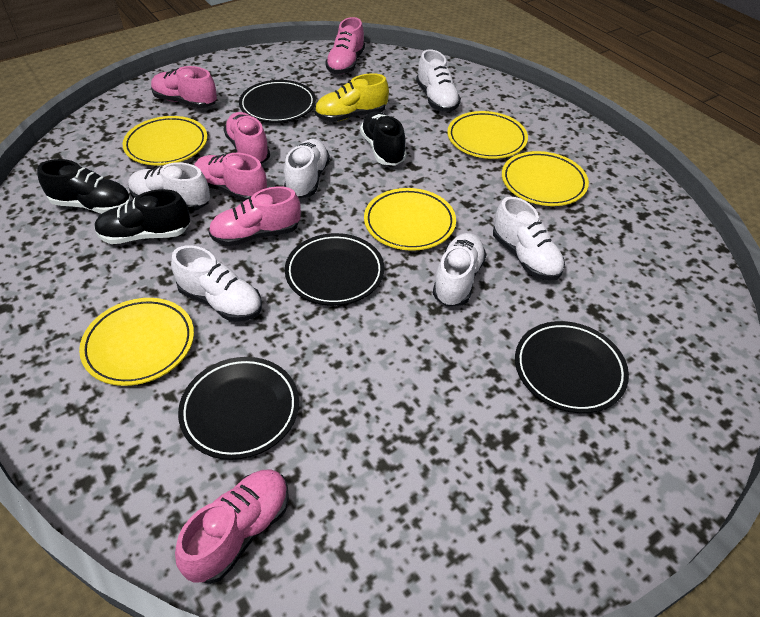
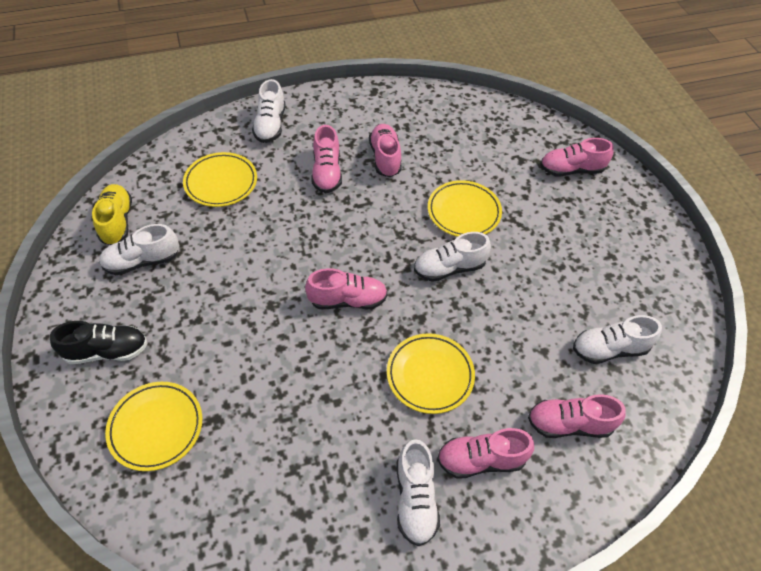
black plate: 4 -> 0
black shoe: 3 -> 1
white shoe: 6 -> 5
yellow plate: 5 -> 4

